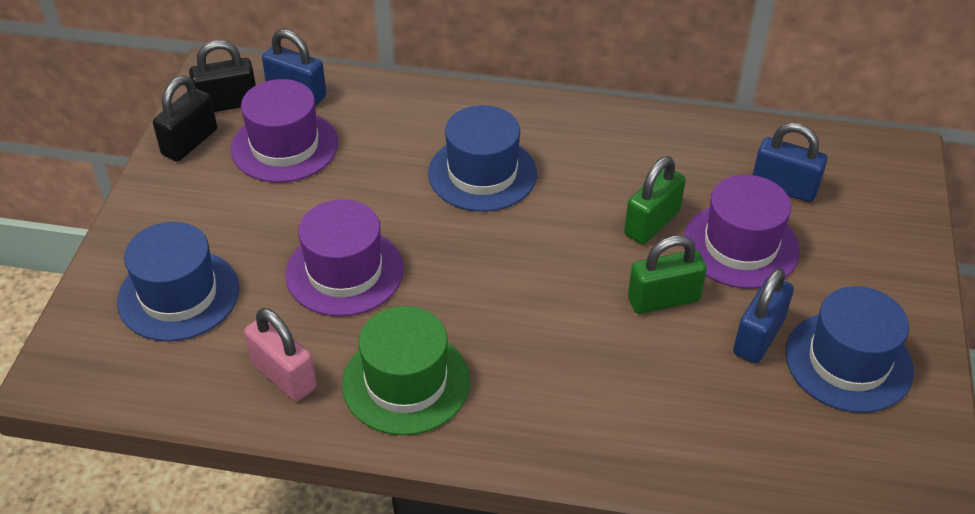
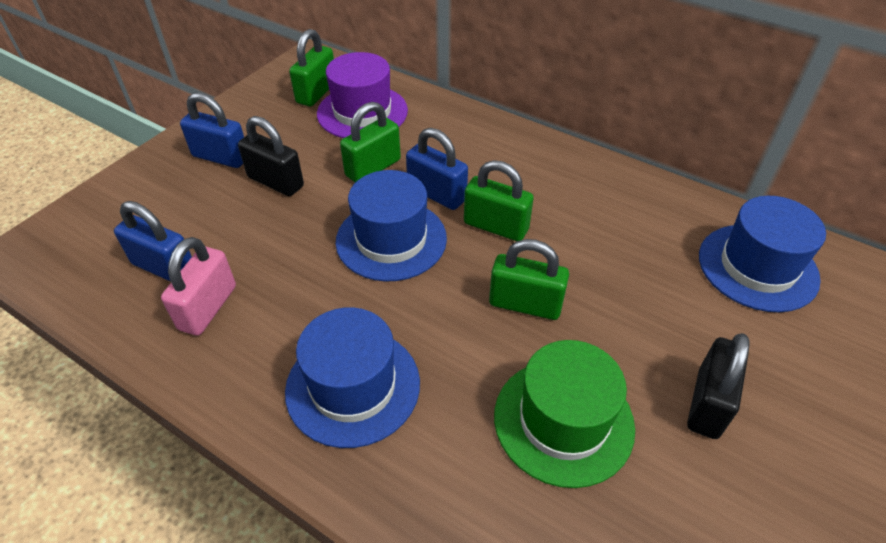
green padlock: 2 -> 4
purple hat: 3 -> 1

